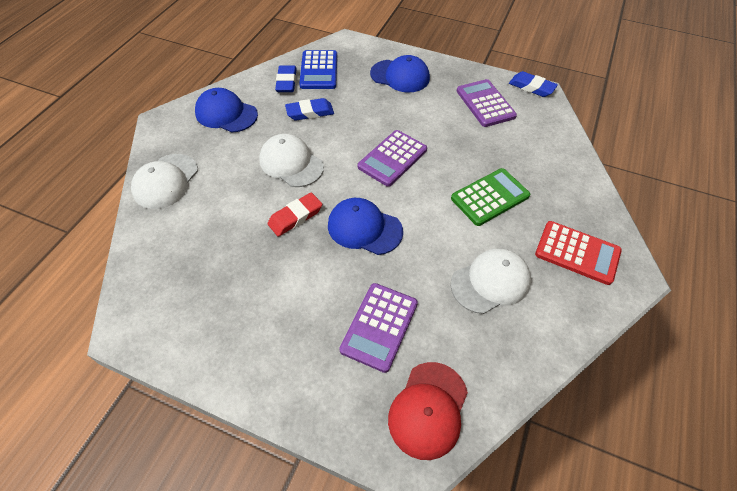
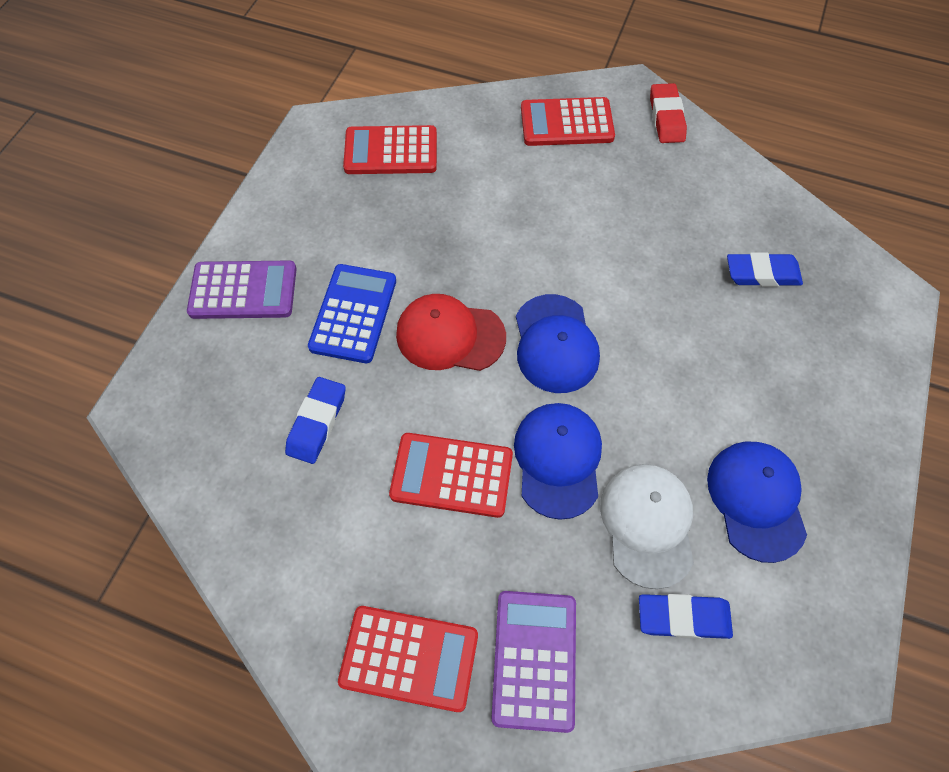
green calculator: 1 -> 0
purple calculator: 3 -> 2
red calculator: 1 -> 4
white cap: 3 -> 1

